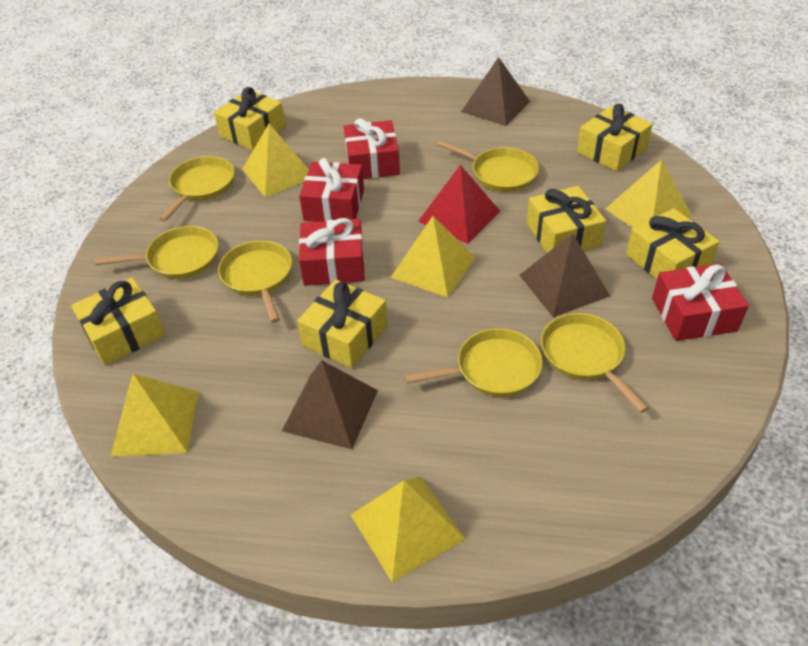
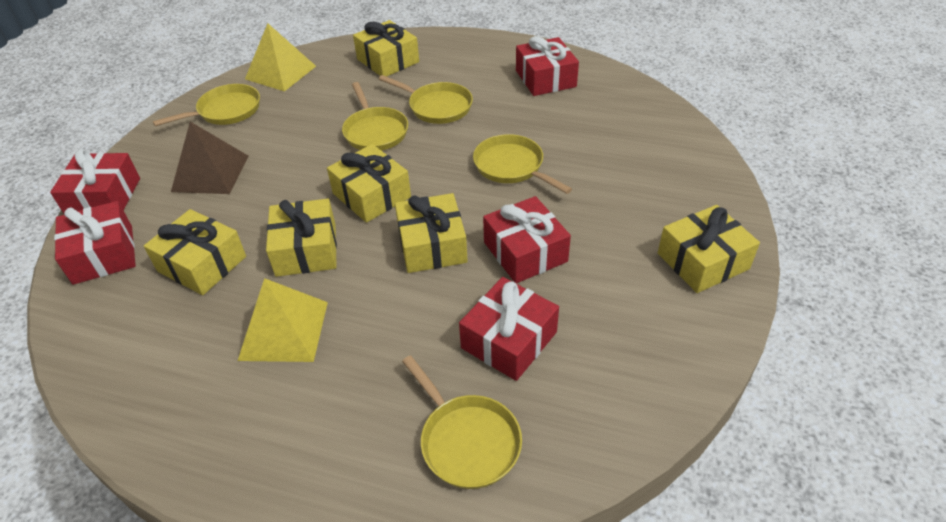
brown pyramid: 3 -> 1
red gift: 4 -> 5
red pyramid: 1 -> 0
yellow pan: 6 -> 5
yellow pyramid: 5 -> 2

